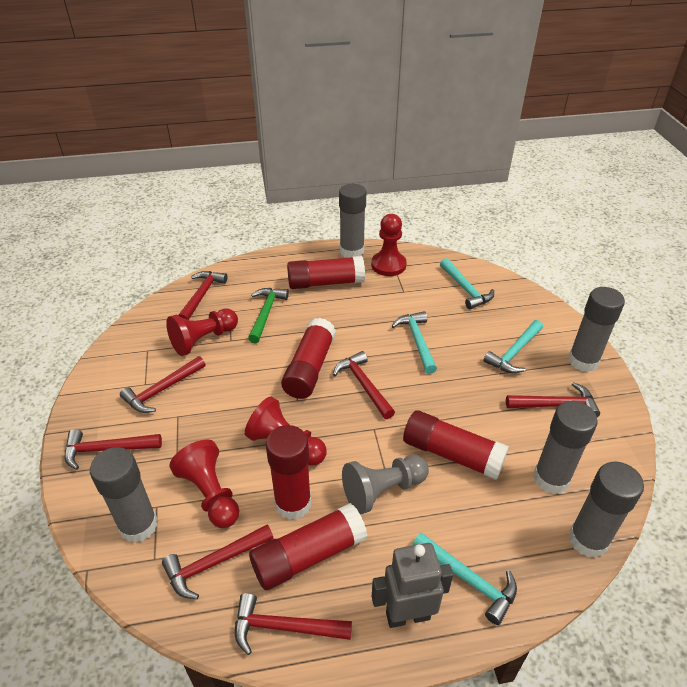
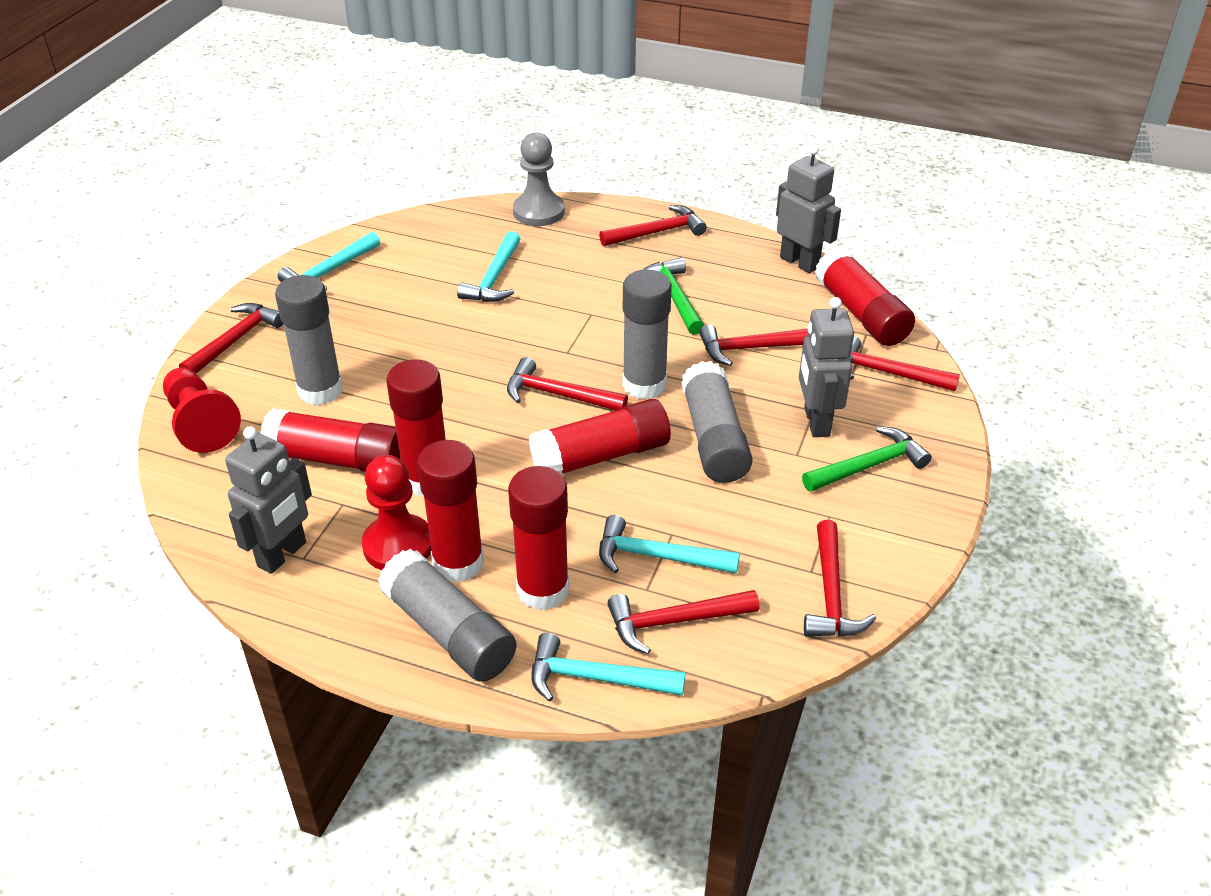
green hammer: 1 -> 2
grey glue stick: 5 -> 4
grey robot: 1 -> 3
red glue stick: 5 -> 6
red pawn: 4 -> 2

